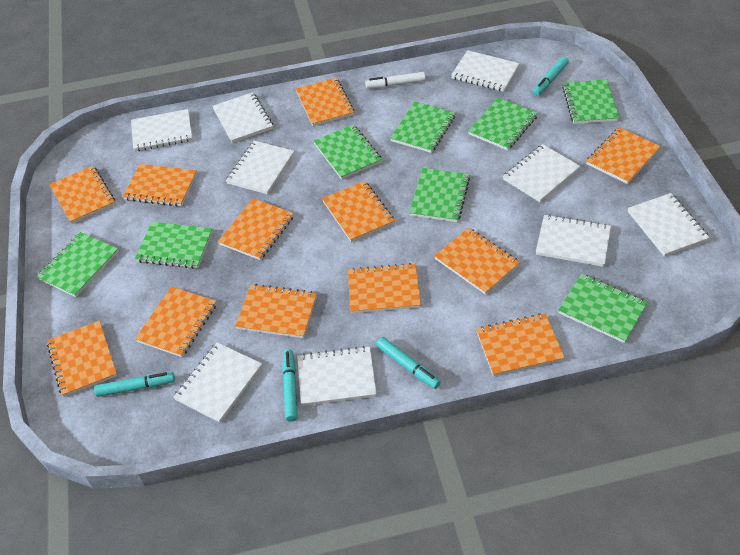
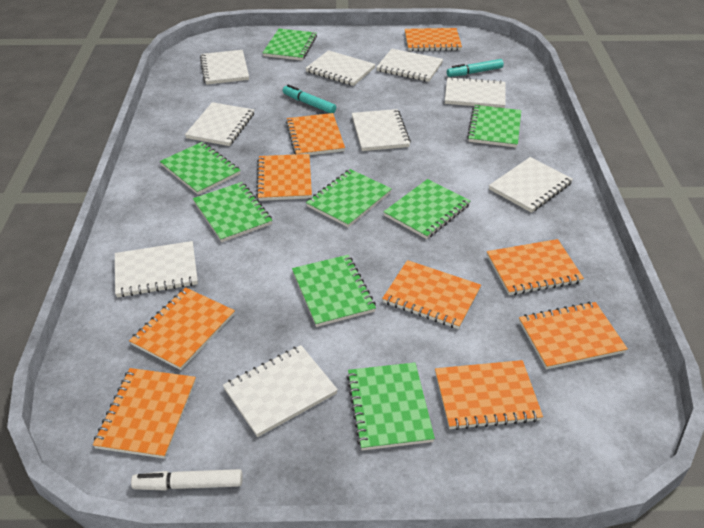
orange notebook: 12 -> 9
turquoise marker: 4 -> 2

